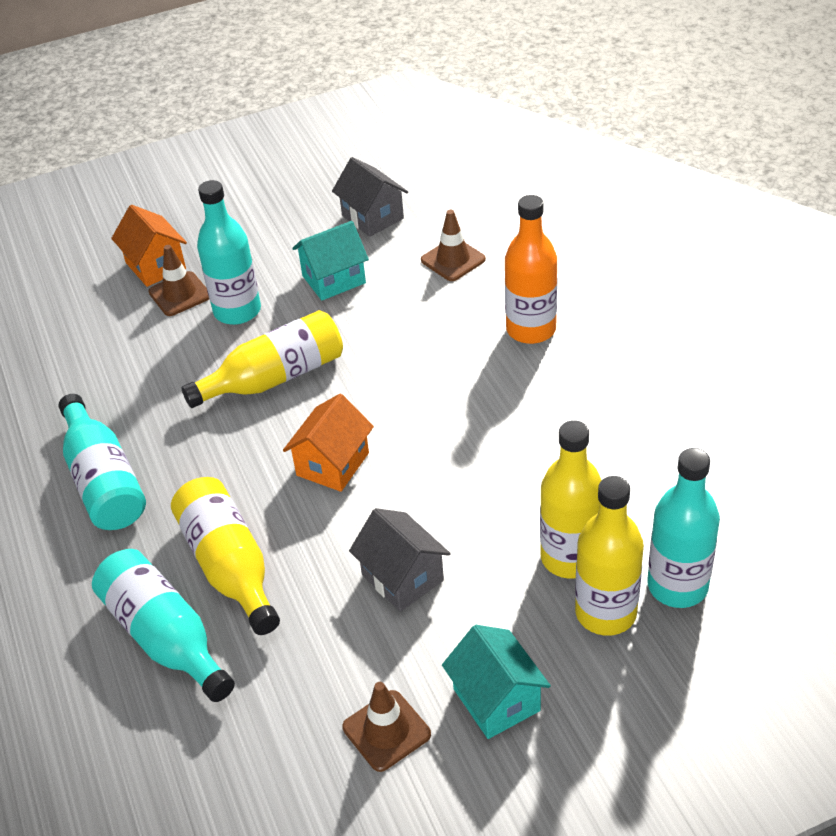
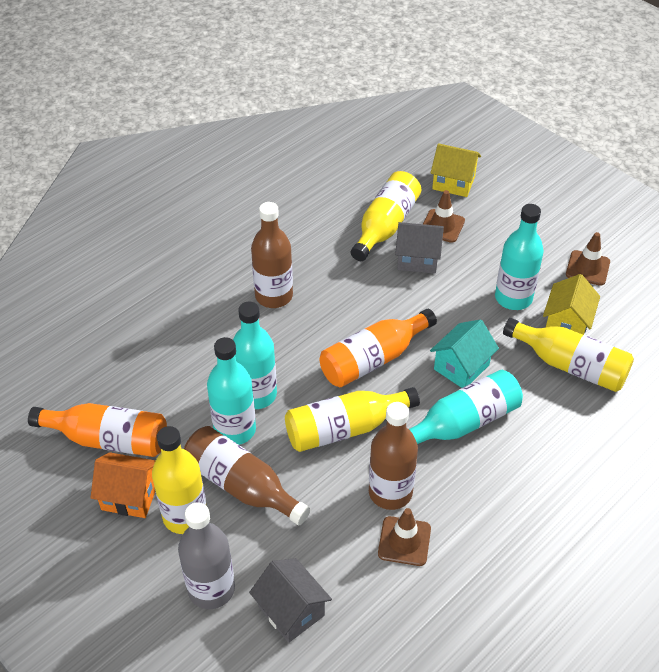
brown bottle: 0 -> 3
grey bottle: 0 -> 1
orange bottle: 1 -> 2
orange house: 2 -> 1
turquoise house: 2 -> 1
yellow house: 0 -> 2

